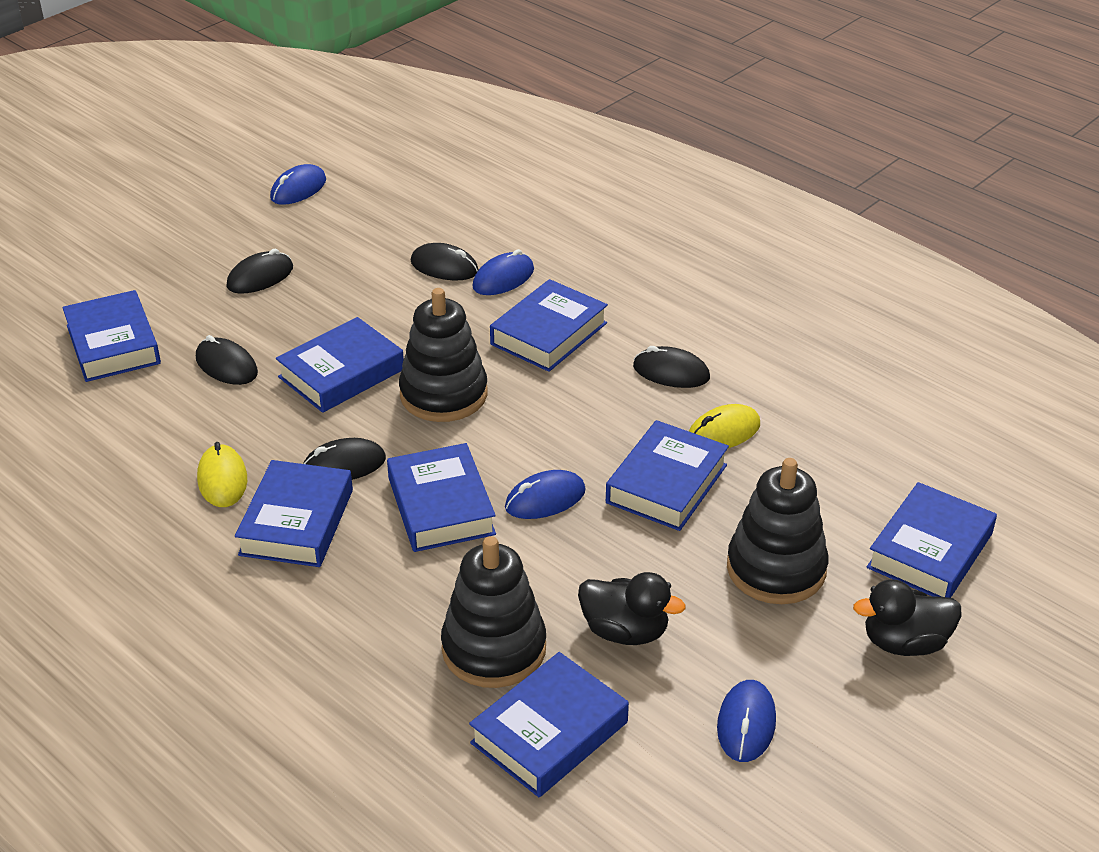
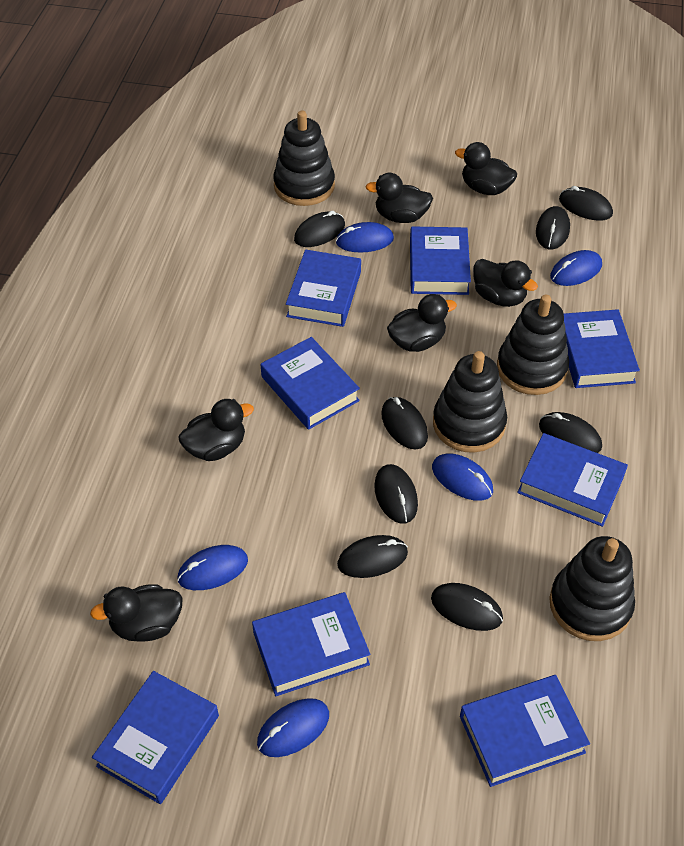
black duck: 2 -> 6
black mouse: 5 -> 8
black stacking toy: 3 -> 4
blue mouse: 4 -> 5
yellow mouse: 2 -> 0

